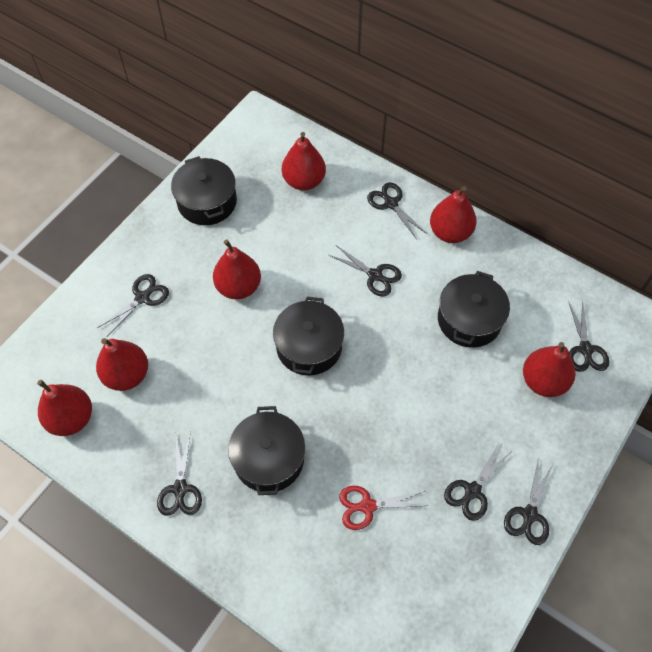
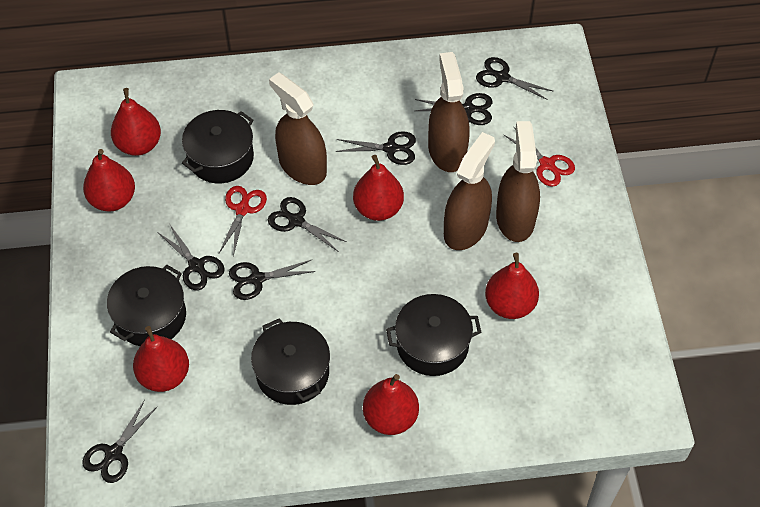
brown spray bottle: 0 -> 4
red scissors: 1 -> 2

